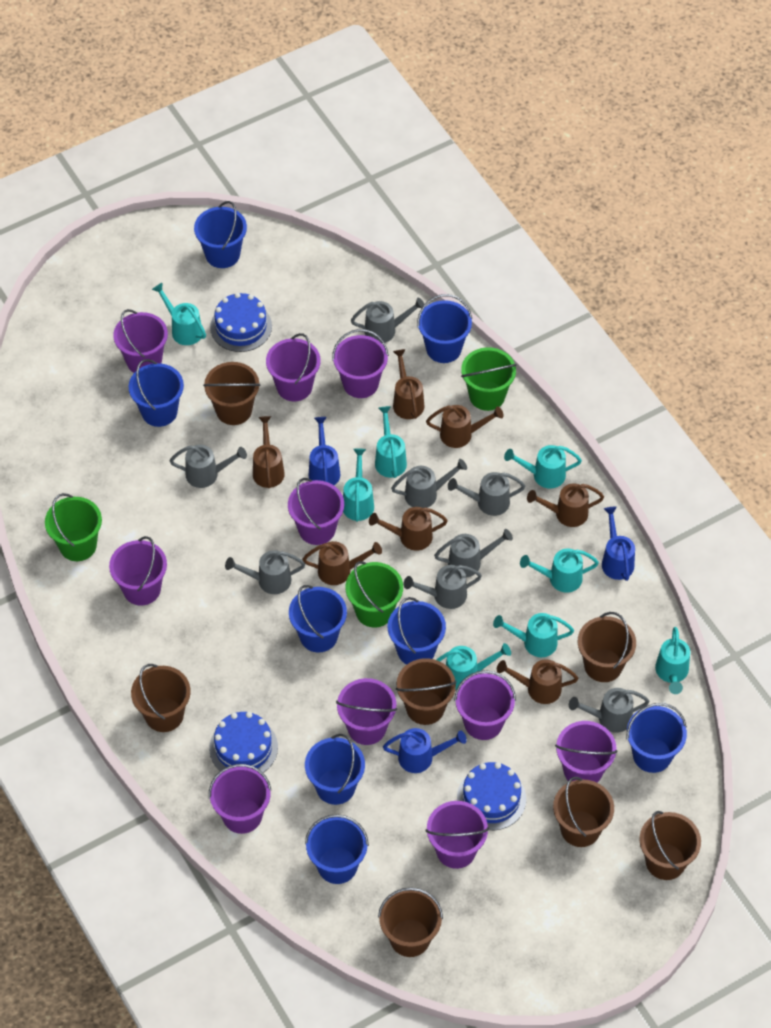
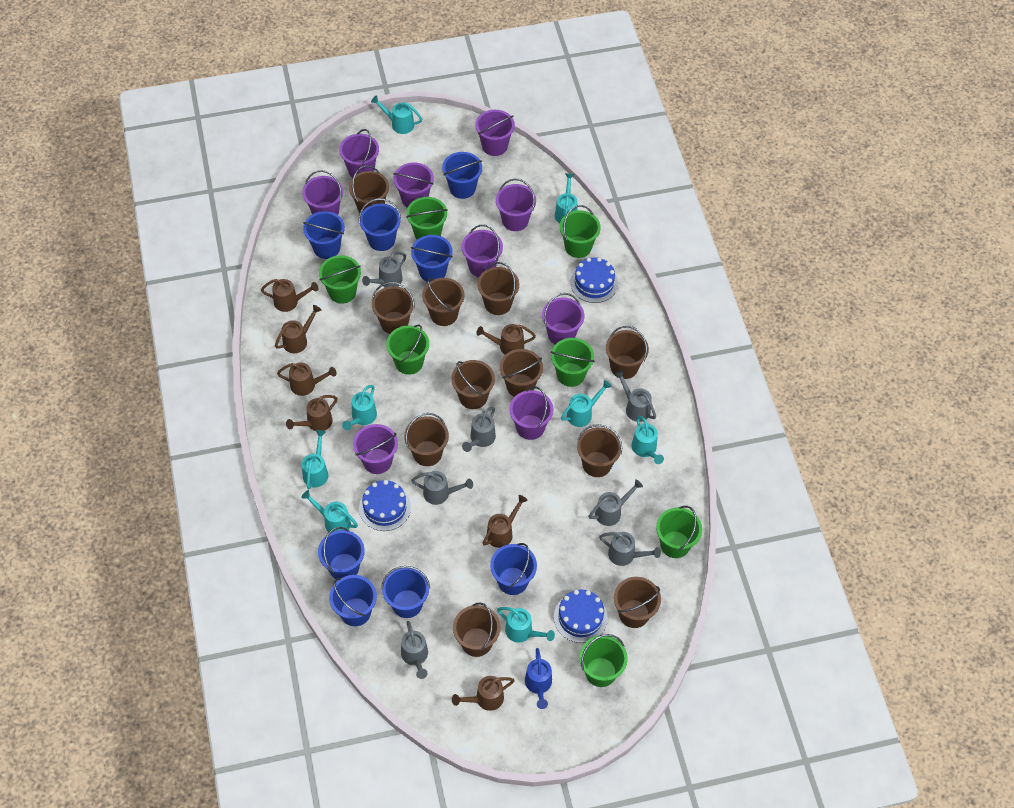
blue watering can: 3 -> 1
brown bucket: 7 -> 11
green bucket: 3 -> 7
grey watering can: 8 -> 7
purple bucket: 10 -> 9

